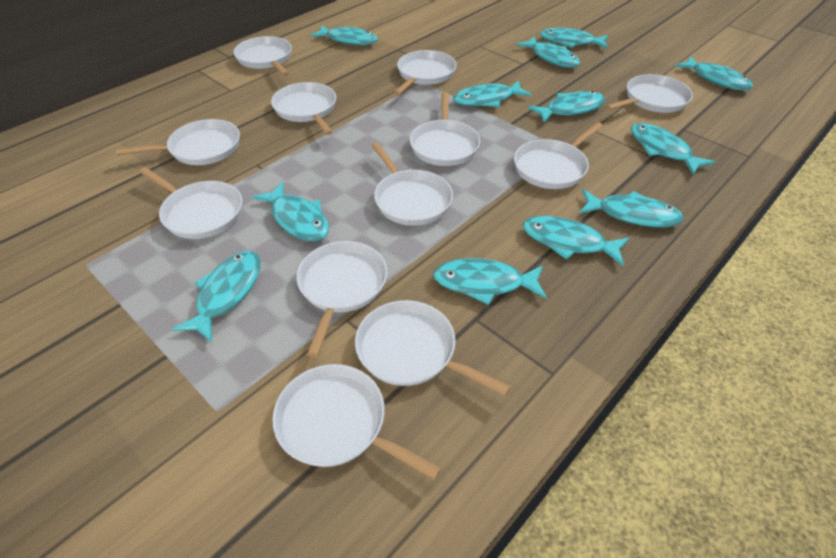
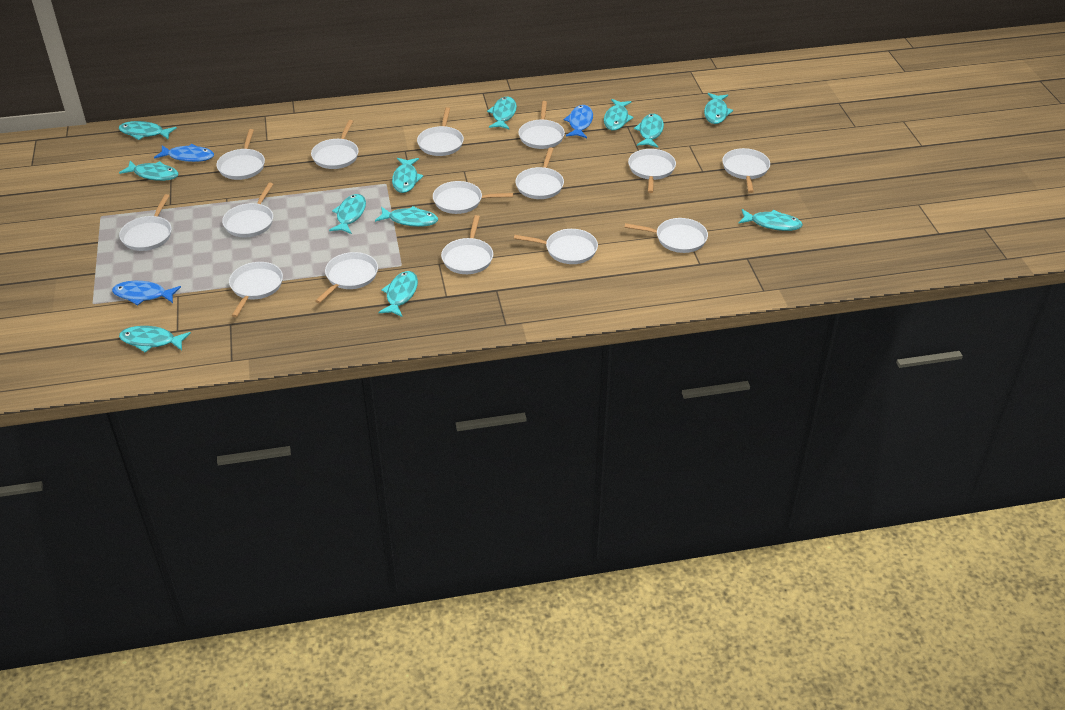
blue fish: 0 -> 3
white pan: 12 -> 15

